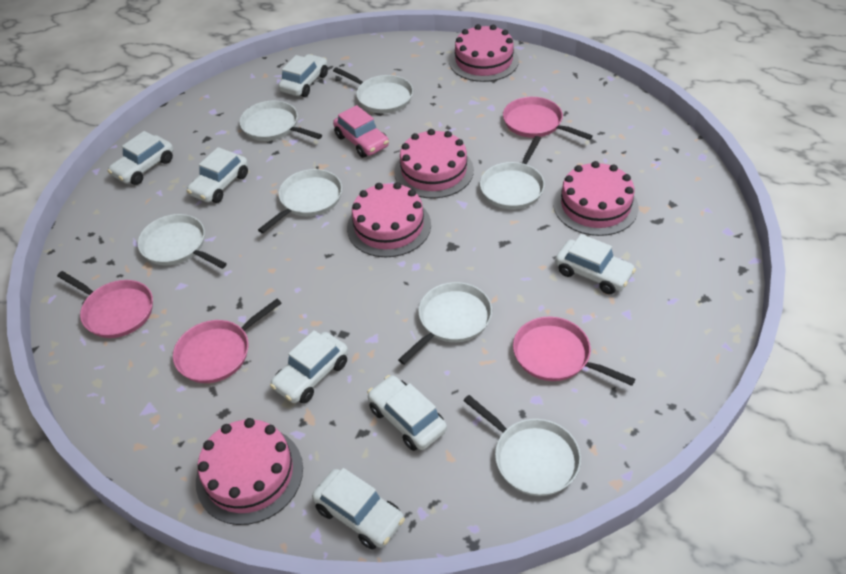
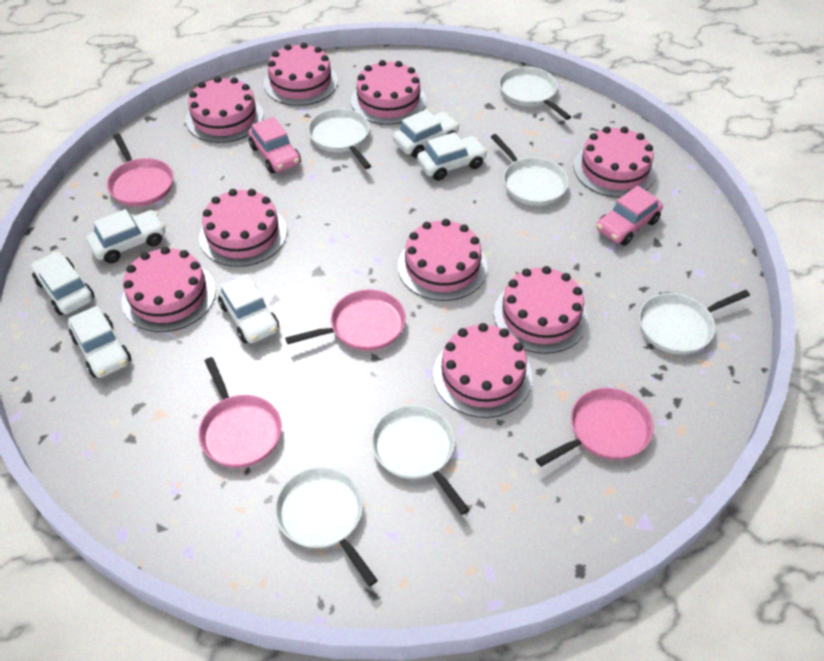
pink cake: 5 -> 9
pink car: 1 -> 2
white car: 7 -> 6
white pan: 7 -> 6

